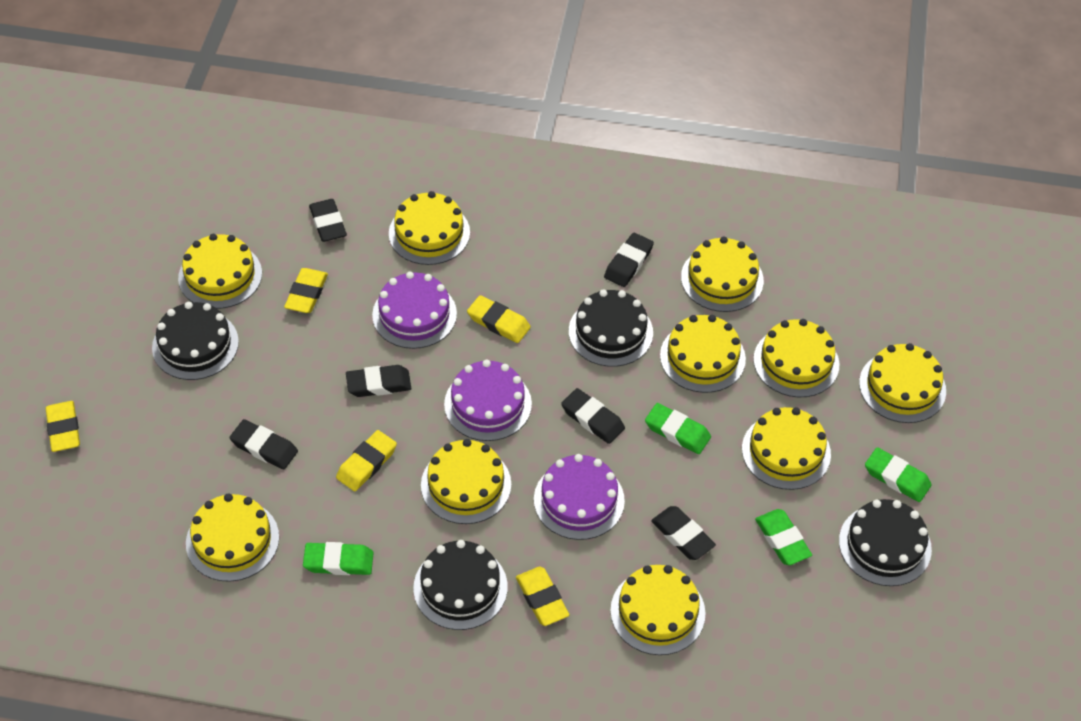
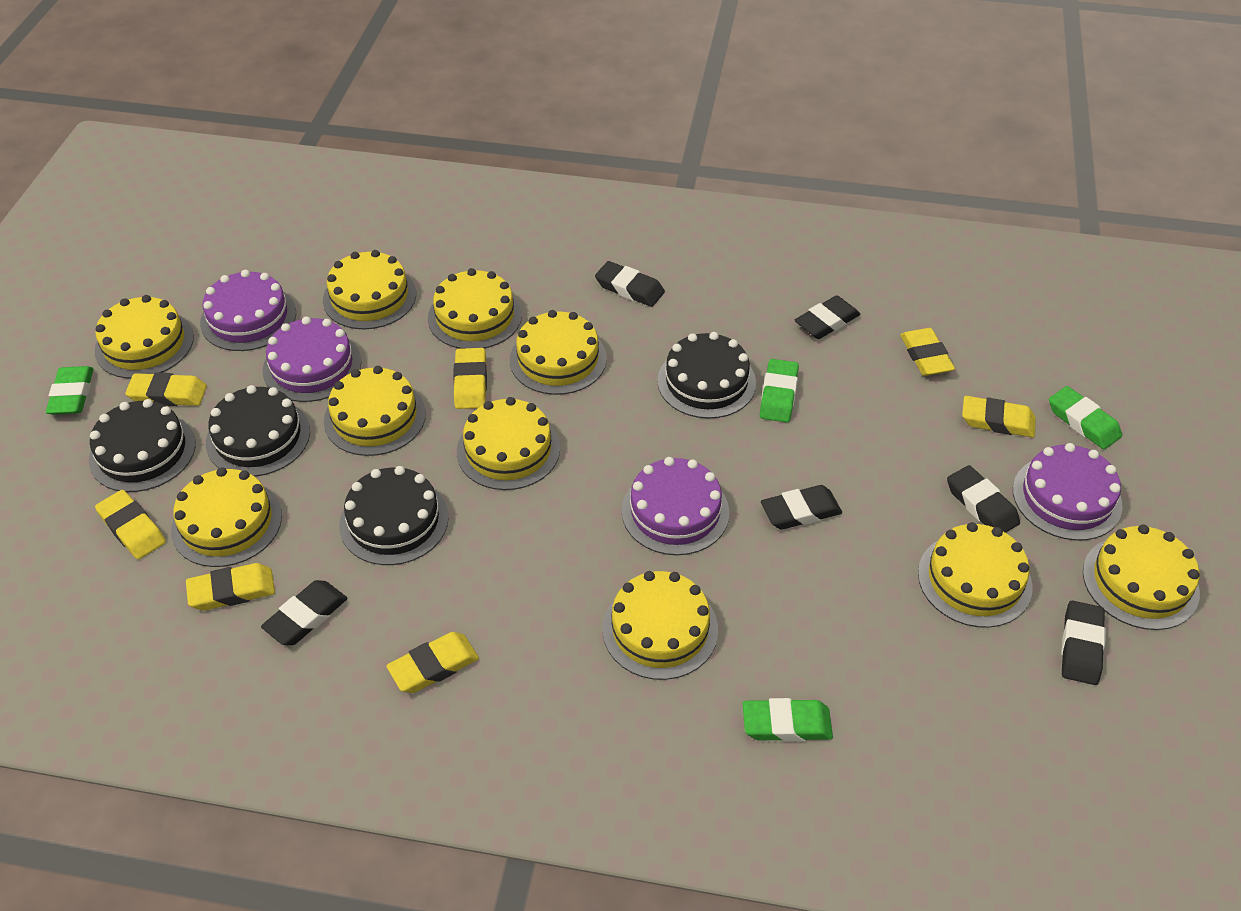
purple cake: 3 -> 4
yellow eraser: 5 -> 7

